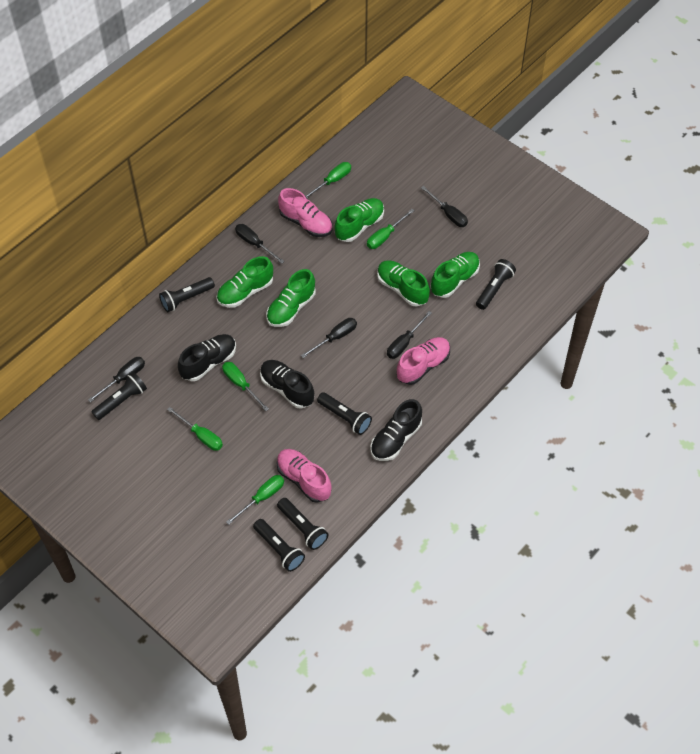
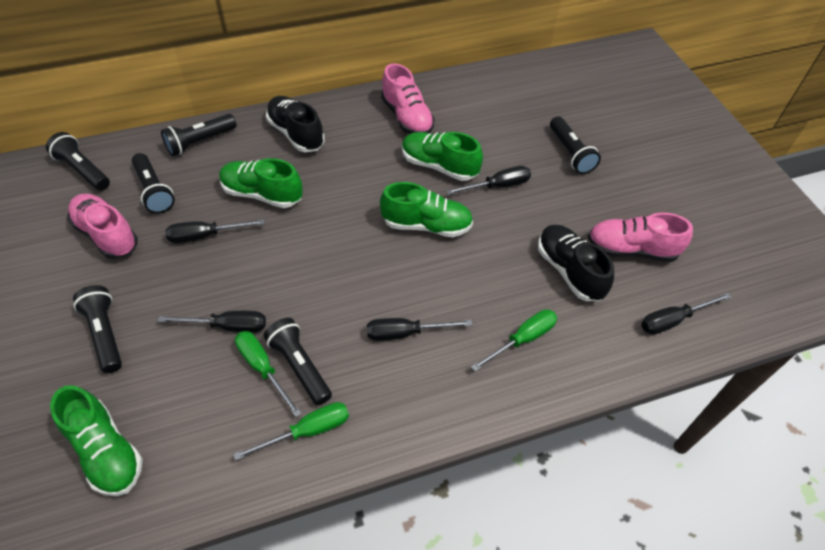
black shoe: 3 -> 2
green screwdriver: 5 -> 3
green shoe: 5 -> 4

